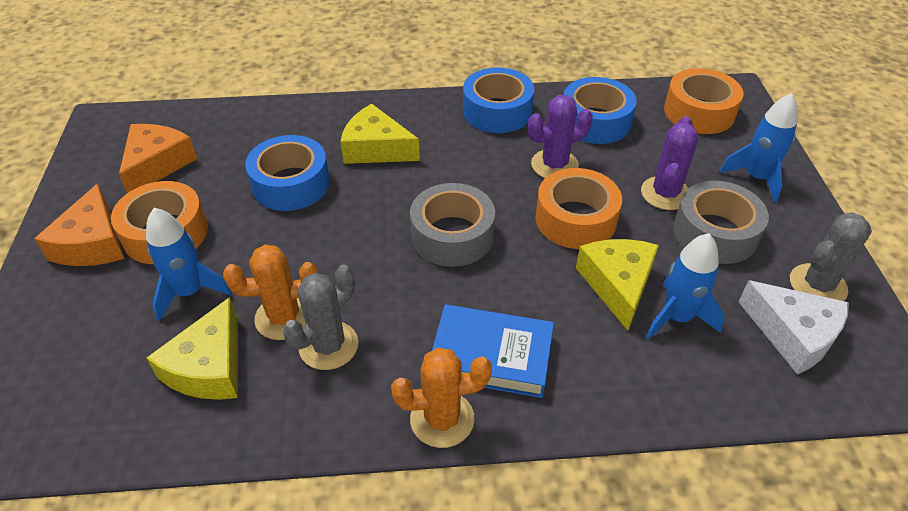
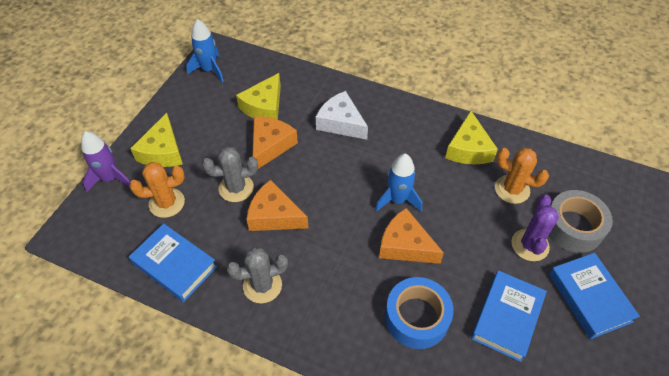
blue book: 1 -> 3
blue rocket: 3 -> 2
blue tape: 3 -> 1
grey tape: 2 -> 1
orange cheese: 2 -> 3
orange tape: 3 -> 0
purple cactus: 2 -> 1
purple rocket: 0 -> 1

